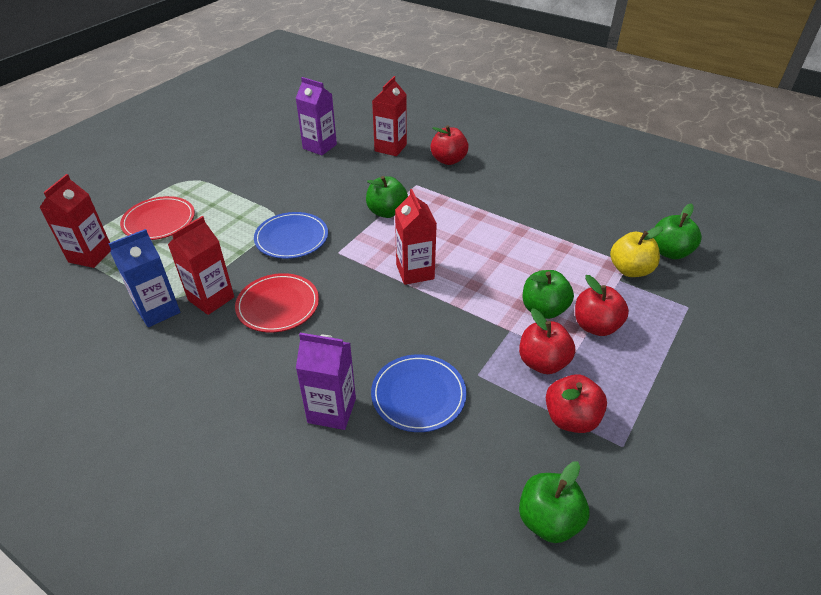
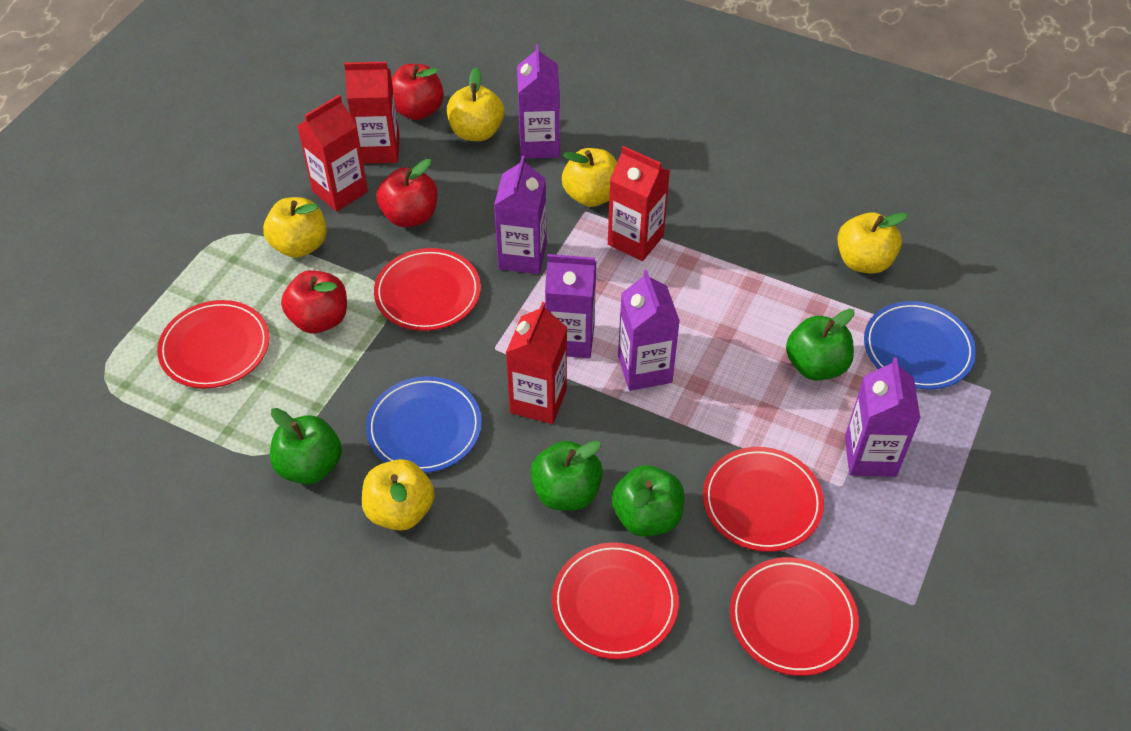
blue carton: 1 -> 0
purple carton: 2 -> 5
red apple: 4 -> 3
red plate: 2 -> 5
yellow apple: 1 -> 5

